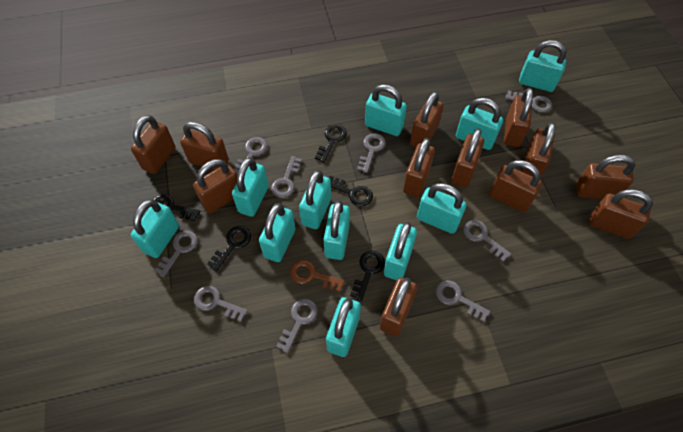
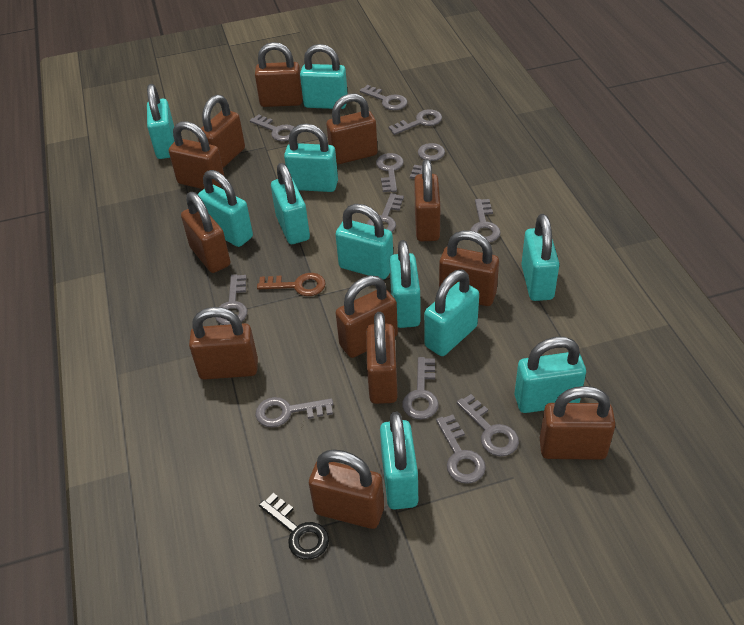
black key: 5 -> 1
grey key: 9 -> 12

